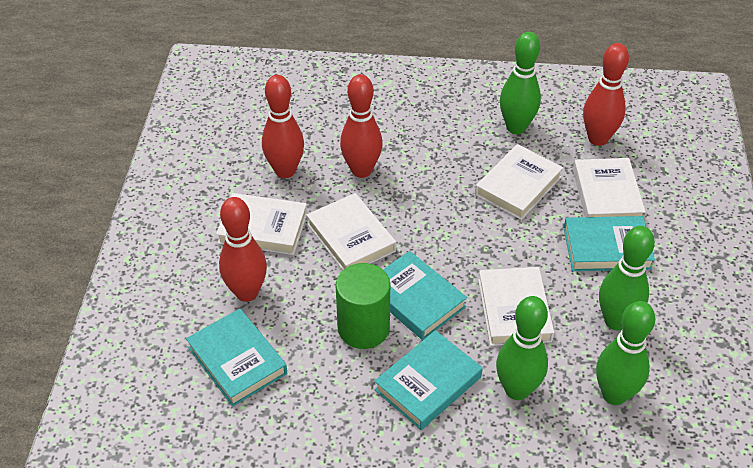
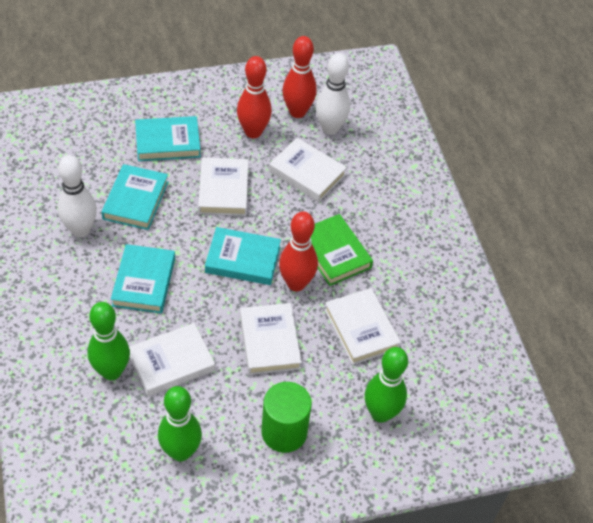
green book: 0 -> 1
green bowling pin: 4 -> 3
red bowling pin: 4 -> 3
white bowling pin: 0 -> 2

